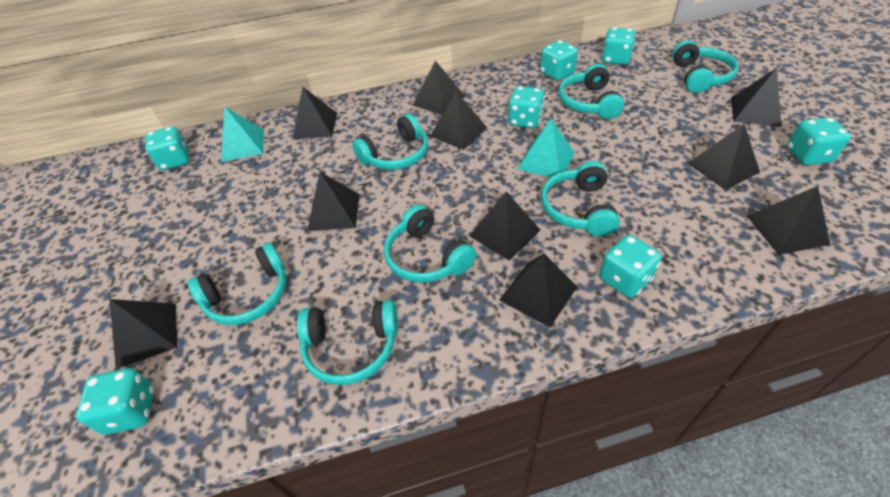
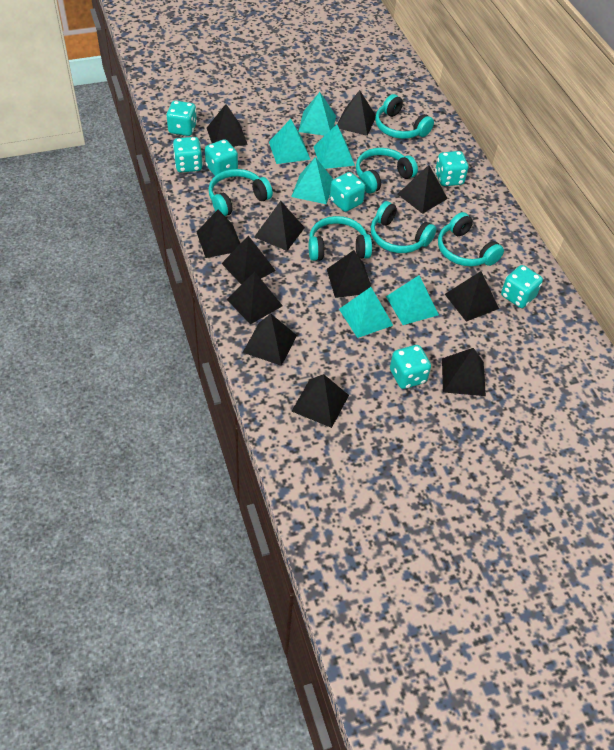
black pyramid: 10 -> 12
turquoise headphones: 7 -> 6
turquoise pyramid: 2 -> 6

